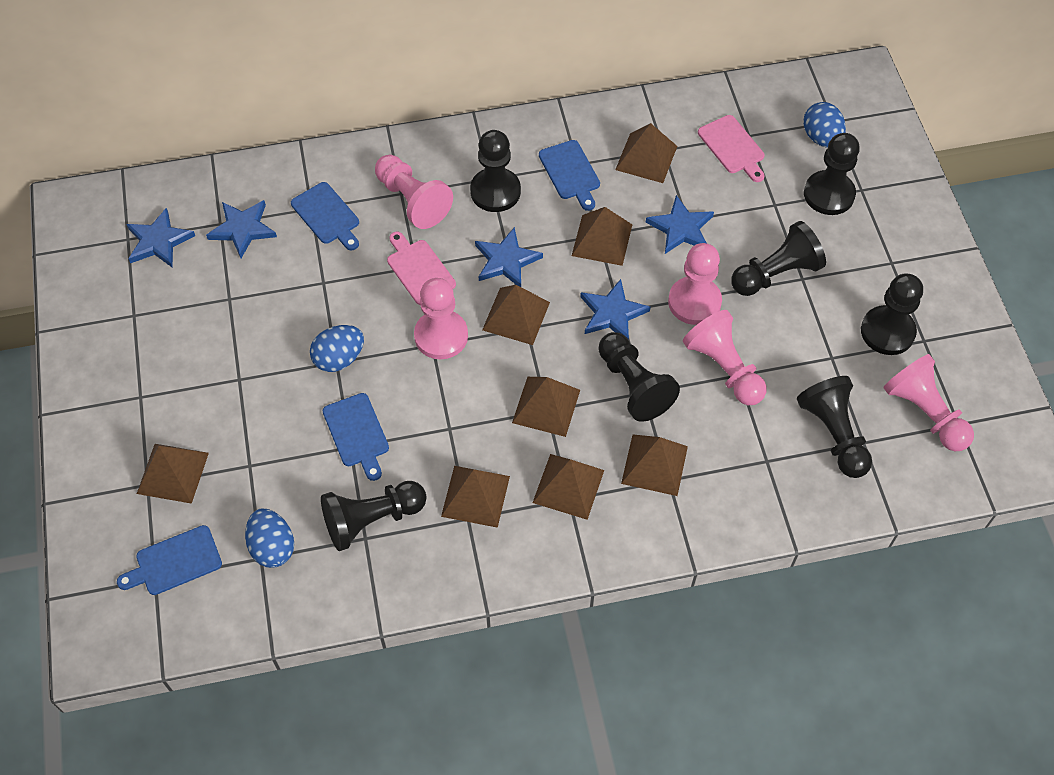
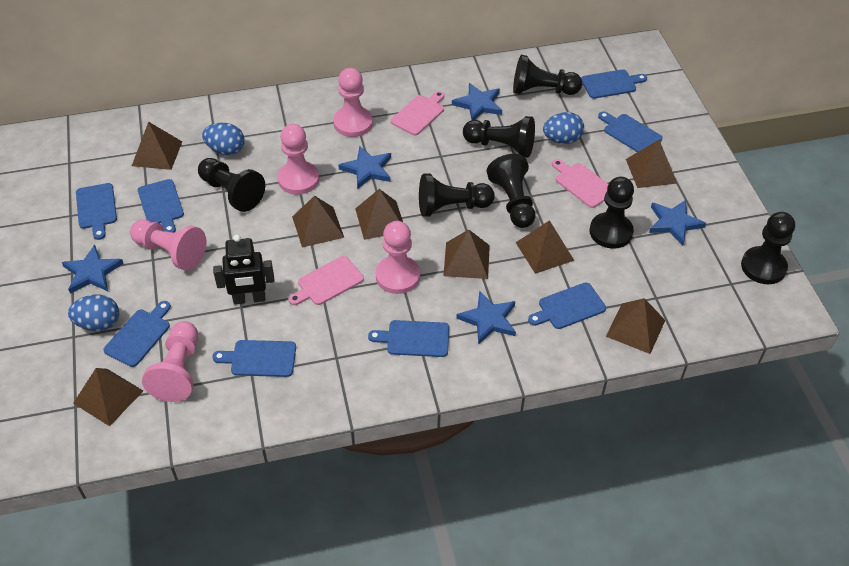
black robot: 0 -> 1
blue cutting board: 4 -> 8
pink cutting board: 2 -> 3

